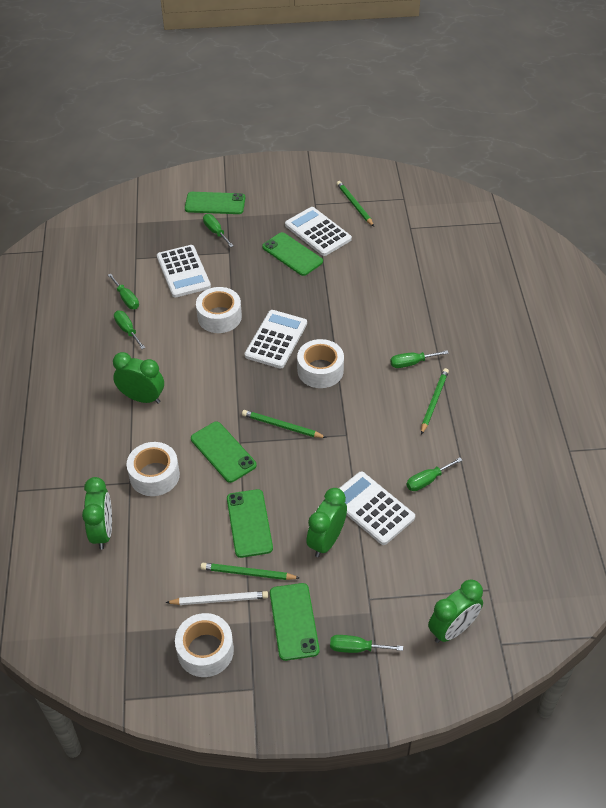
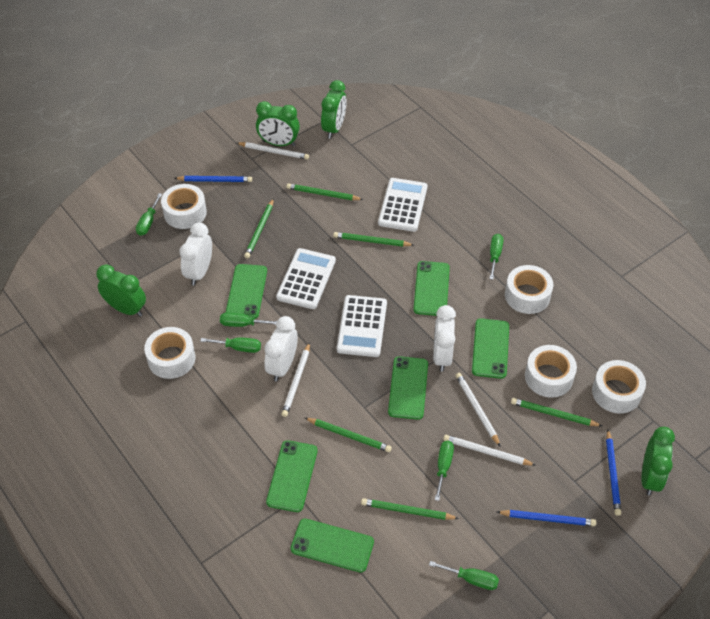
blue pencil: 0 -> 3
green pencil: 4 -> 6
green phone: 5 -> 6
white calculator: 4 -> 3
white clock: 0 -> 3
white pencil: 1 -> 4
white tape: 4 -> 5

